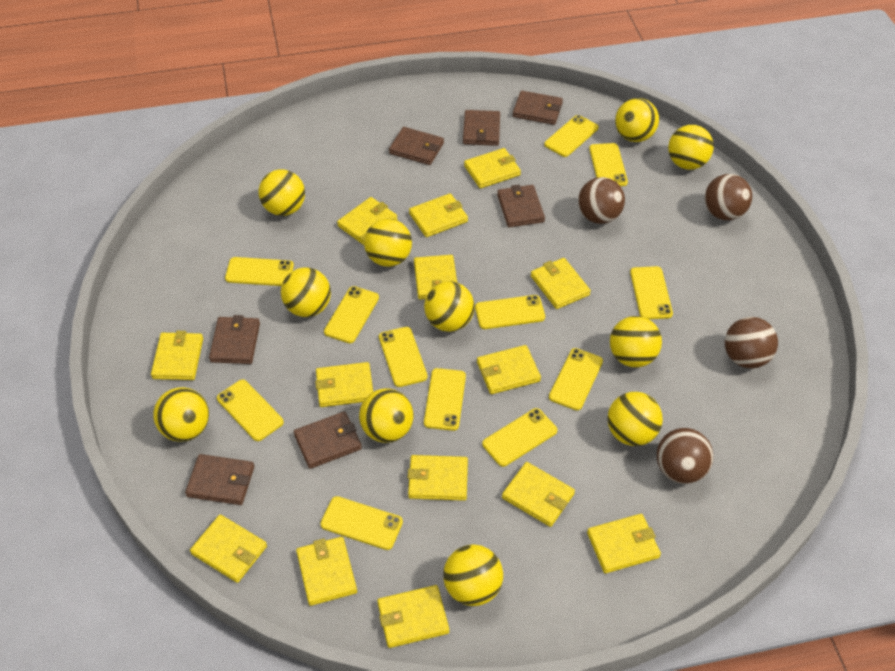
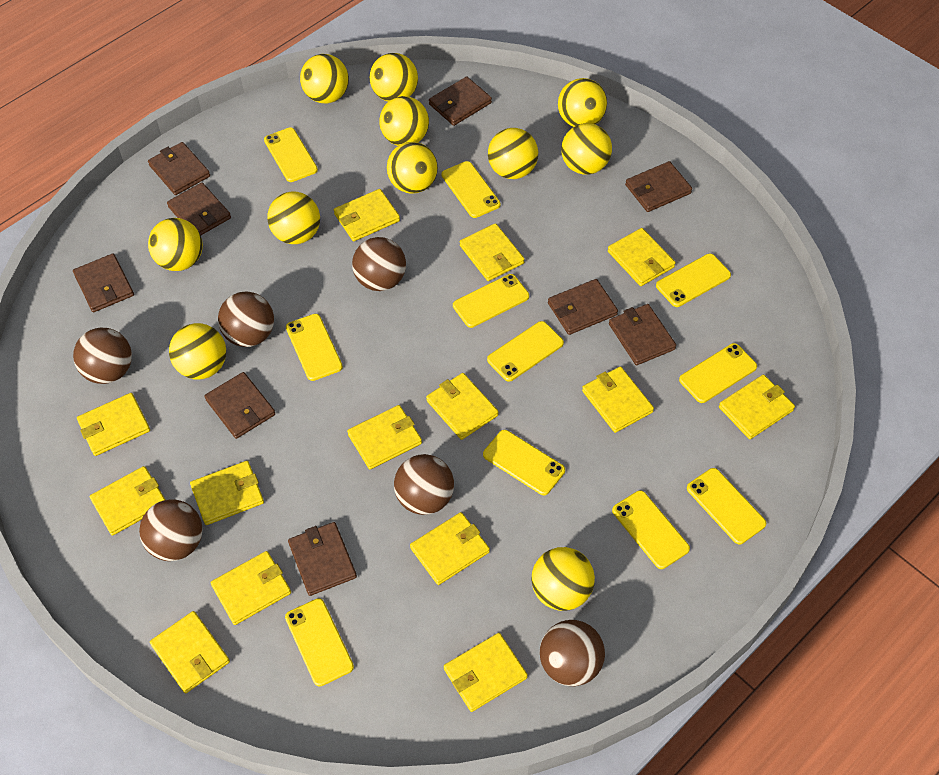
brown ball: 4 -> 6
brown wallet: 7 -> 9
yellow phone: 12 -> 11

